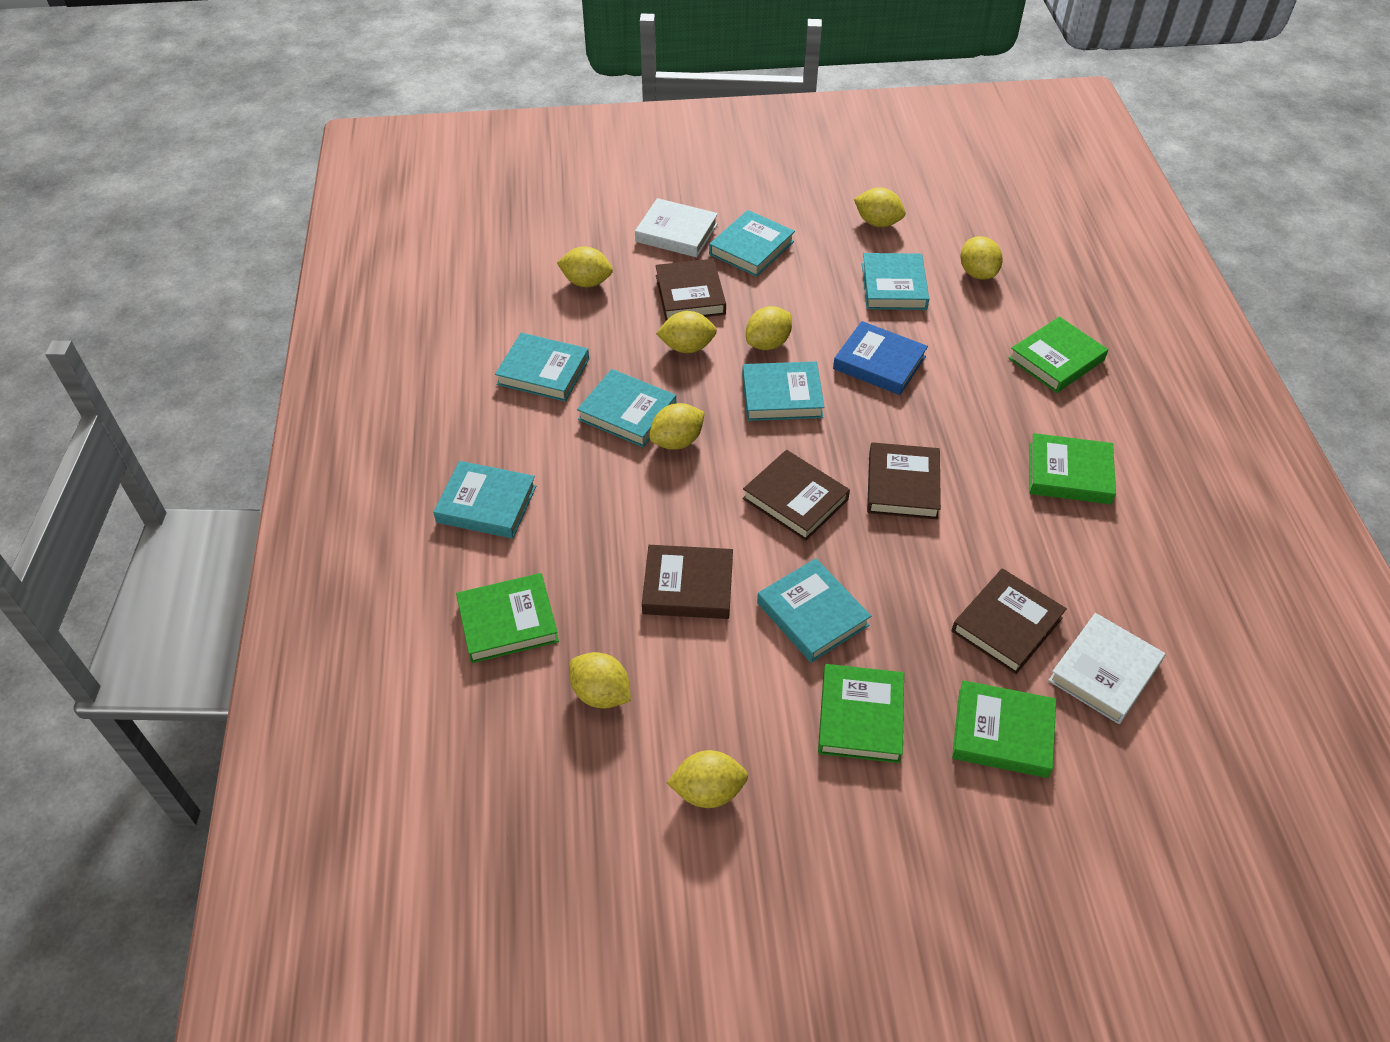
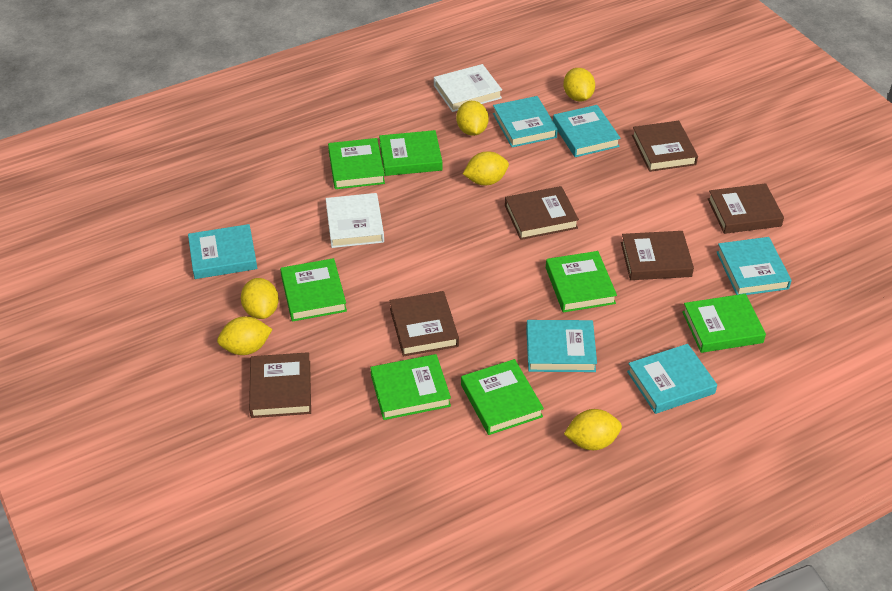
blue book: 1 -> 0
brown book: 5 -> 6
green book: 5 -> 7
turquoise book: 7 -> 6
yellow lemon: 8 -> 6

